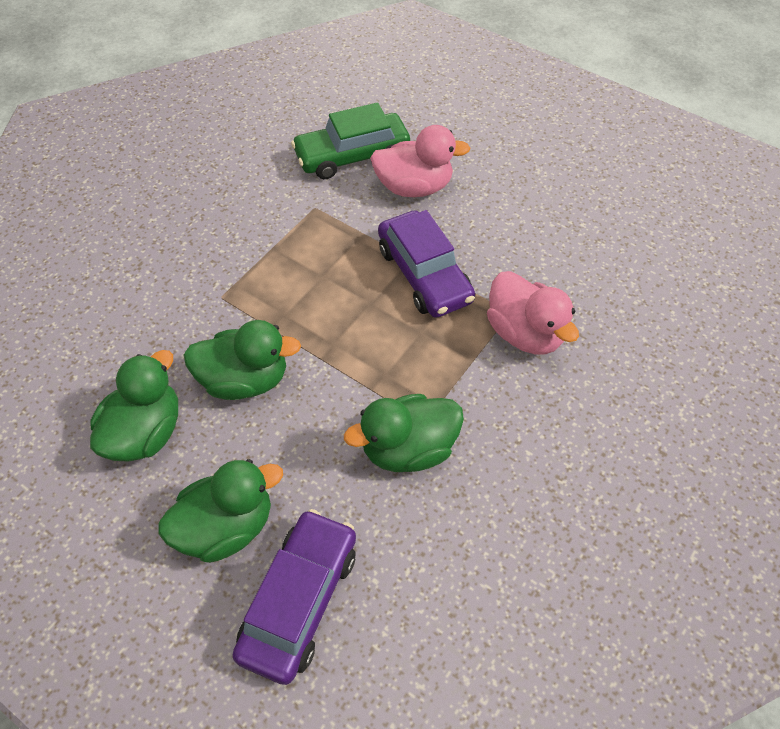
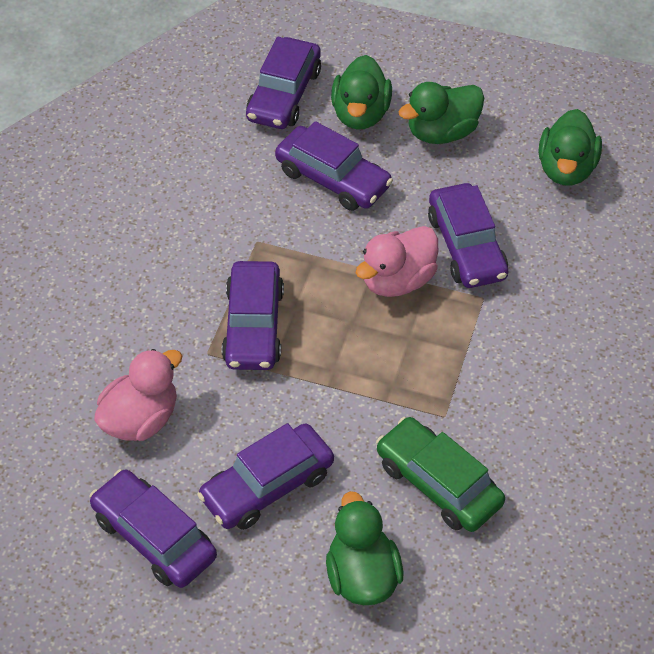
purple car: 2 -> 6

